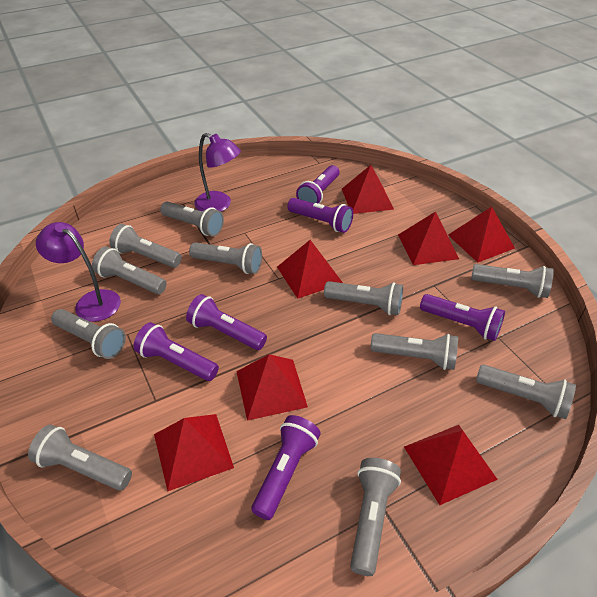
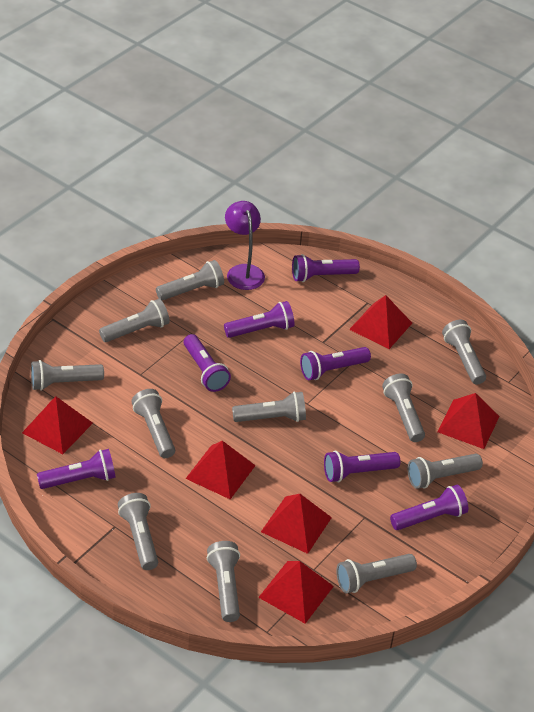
purple flashlight: 6 -> 7
purple lamp: 2 -> 1
red pyramid: 7 -> 6

